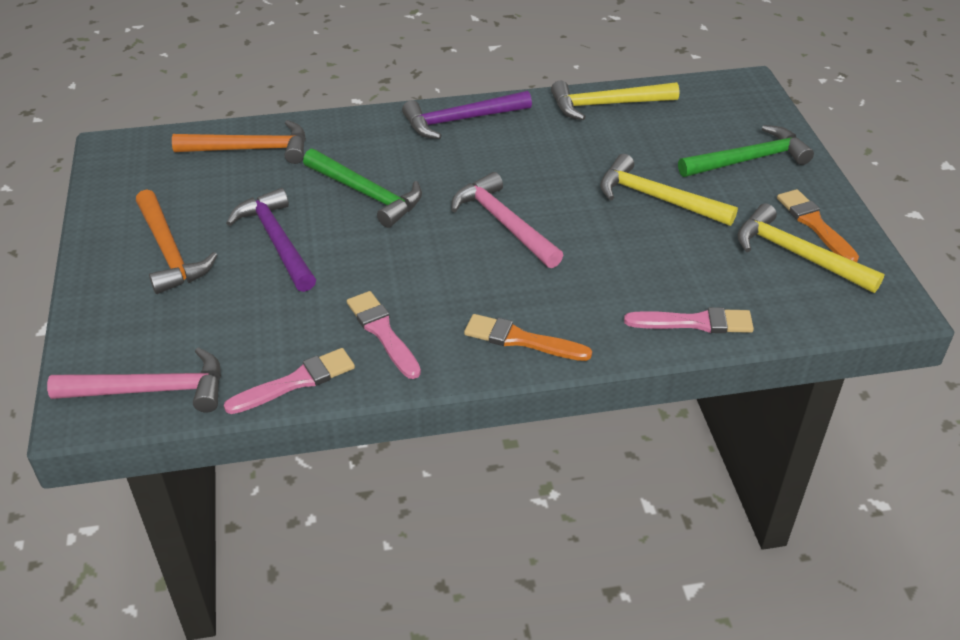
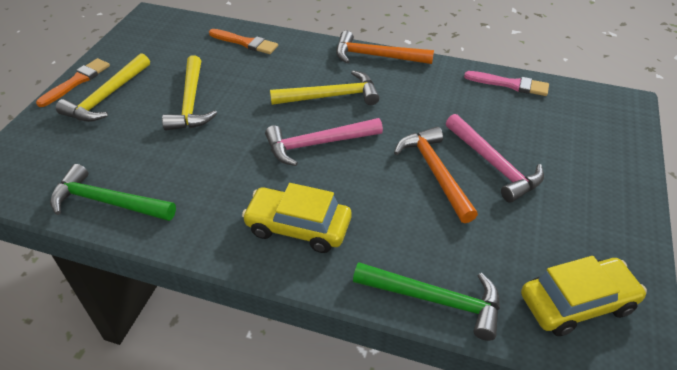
pink brush: 3 -> 1
purple hammer: 2 -> 0
yellow car: 0 -> 2

